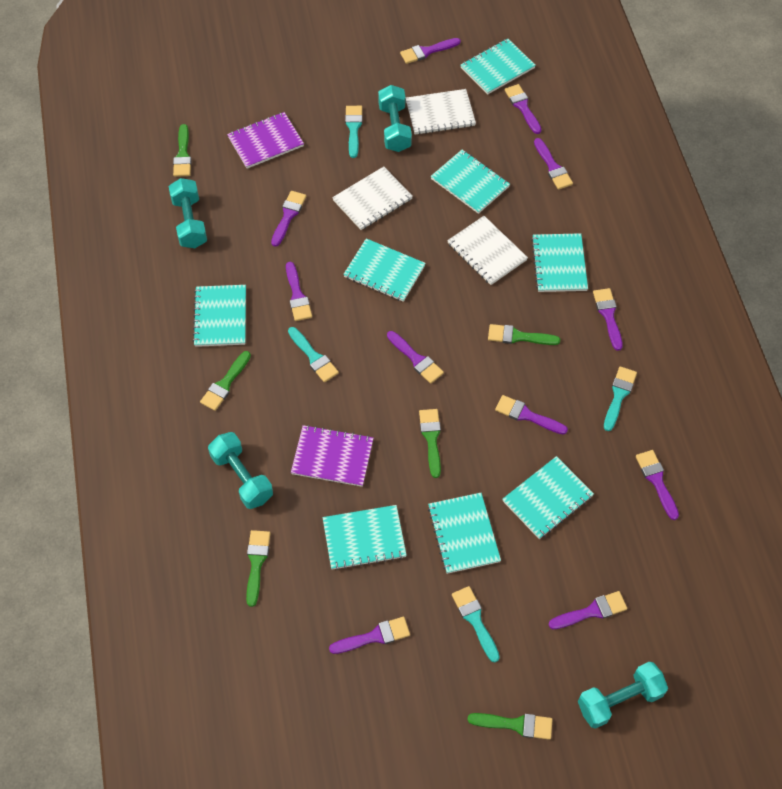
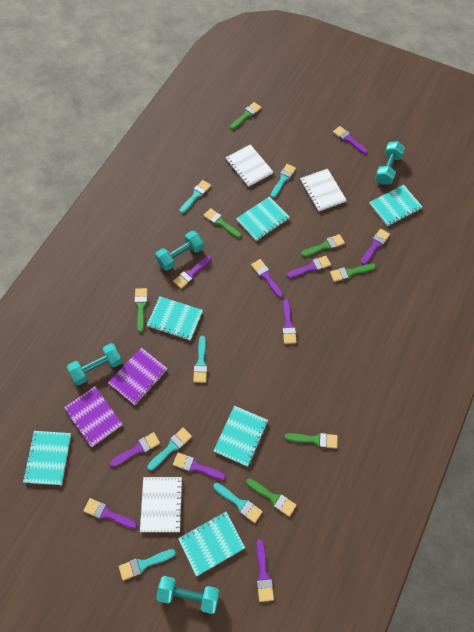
green brush: 6 -> 7
purple brush: 11 -> 10
turquoise brush: 4 -> 6
turquoise notebook: 8 -> 6

